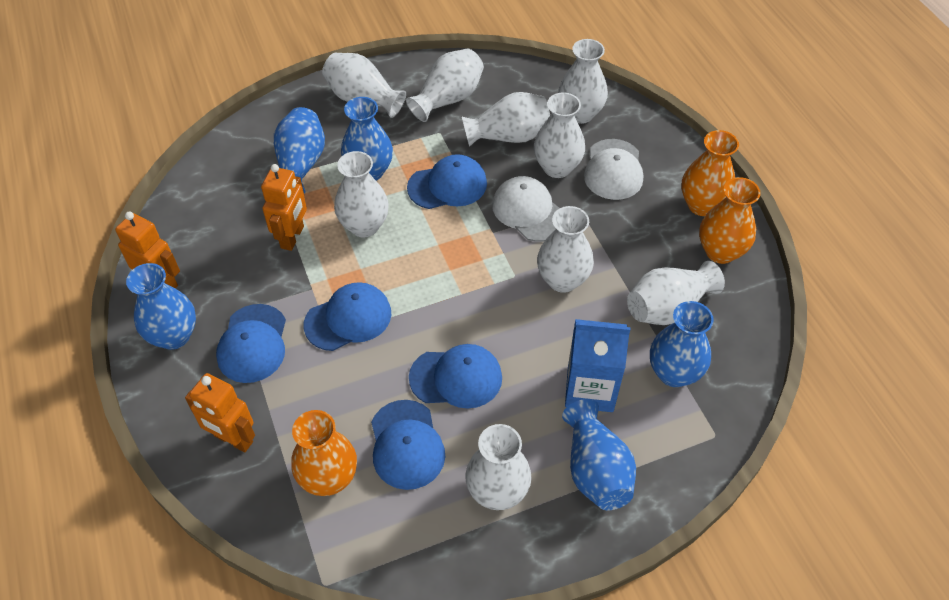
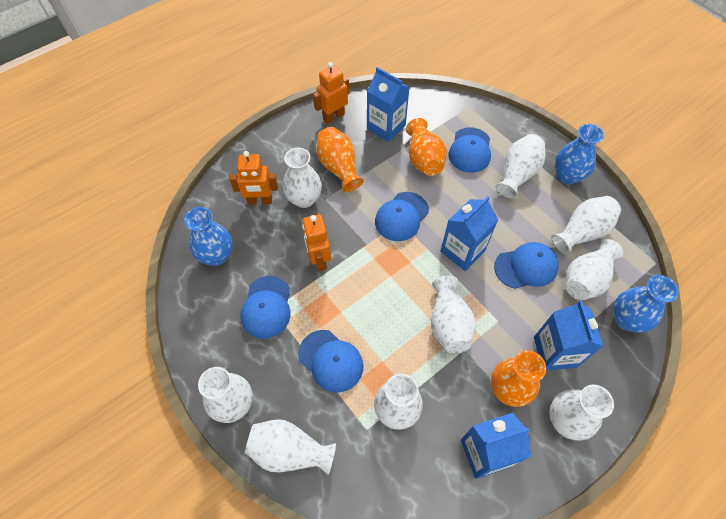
blue carton: 1 -> 4
blue vase: 5 -> 3
white cap: 2 -> 0

